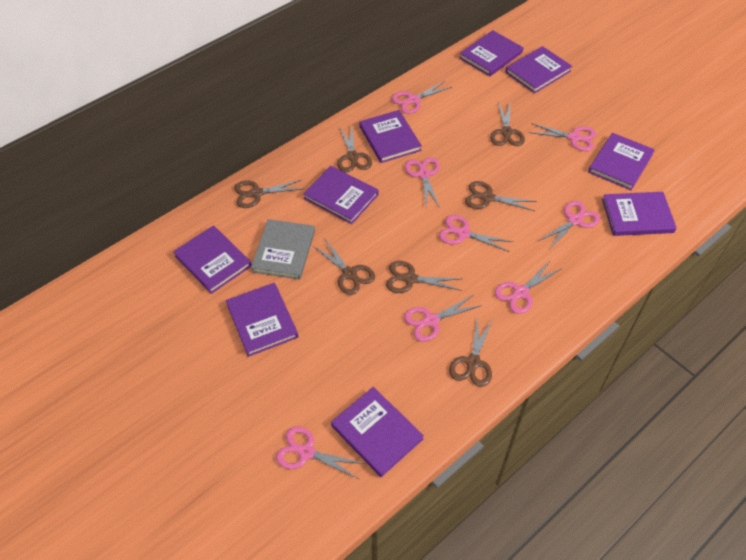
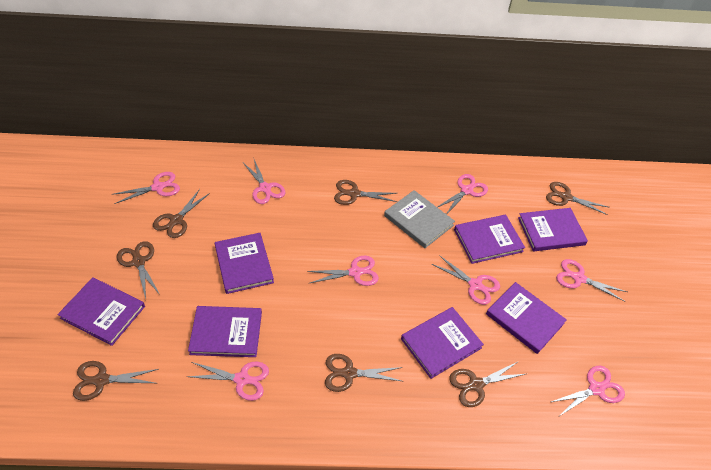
purple book: 9 -> 7

